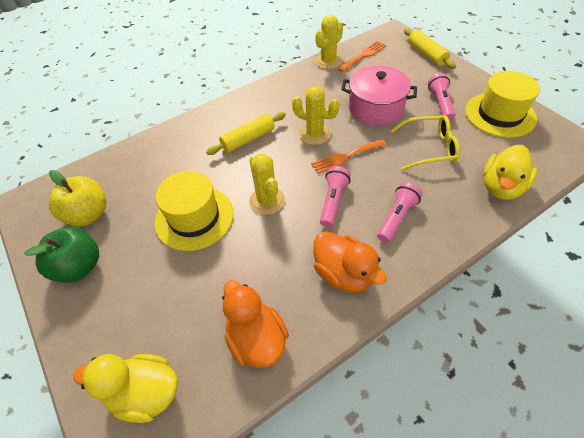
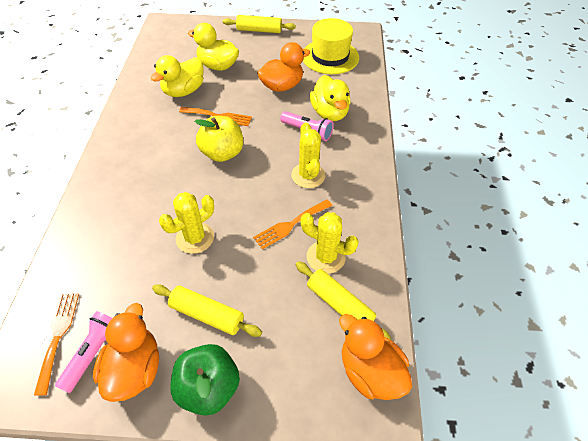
orange duck: 2 -> 3
orange fork: 2 -> 3
pink flashlight: 3 -> 2
pink pot: 1 -> 0
yellow duck: 2 -> 3
yellow glasses: 1 -> 0
yellow hat: 2 -> 1
yellow rolling pin: 2 -> 3

